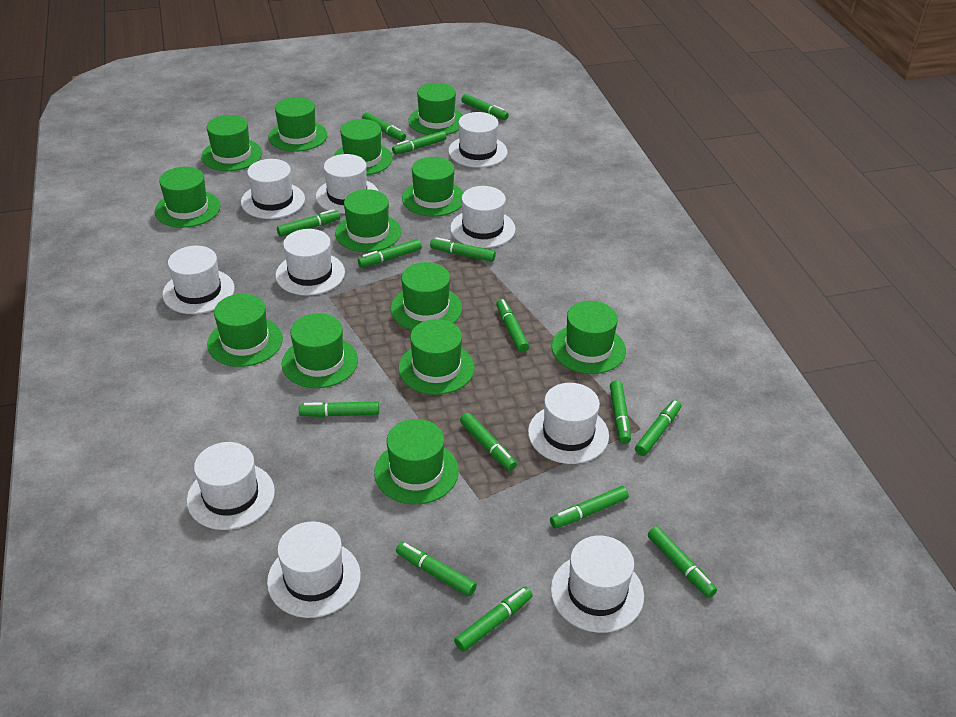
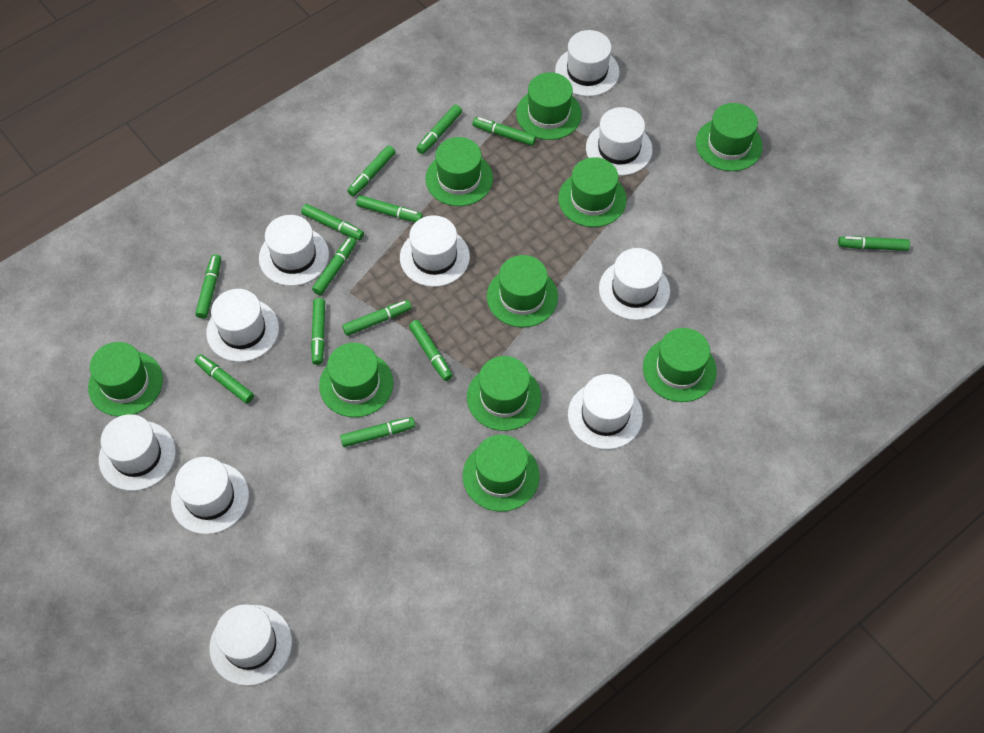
green hat: 13 -> 10
green marker: 15 -> 13

